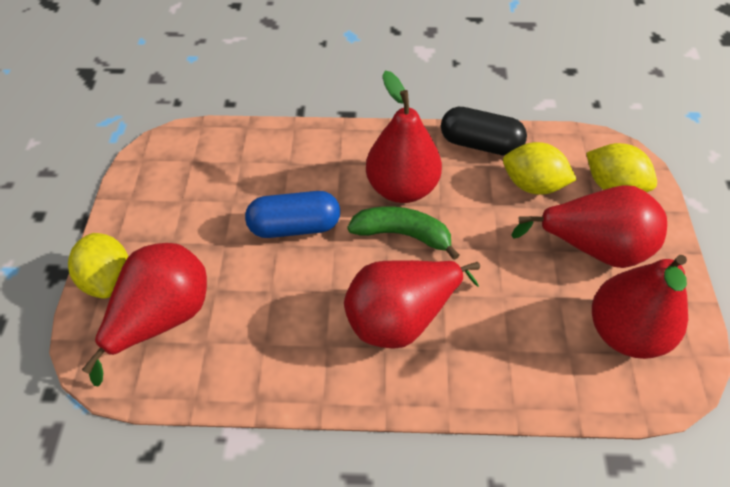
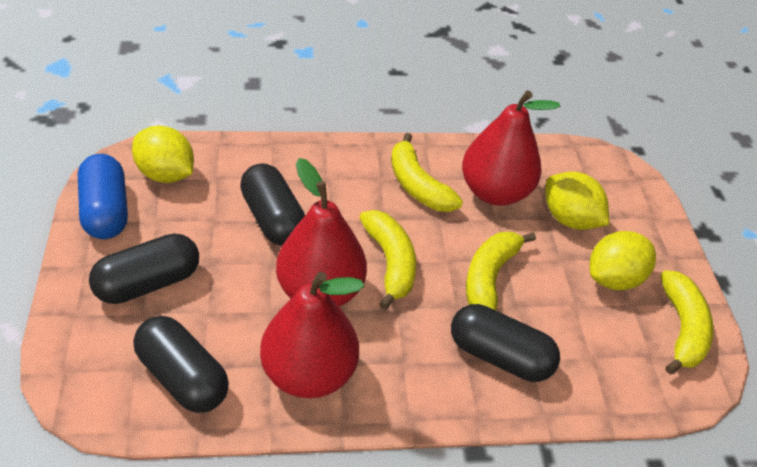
black capsule: 1 -> 4
green banana: 1 -> 0
red pear: 5 -> 3
yellow banana: 0 -> 4

